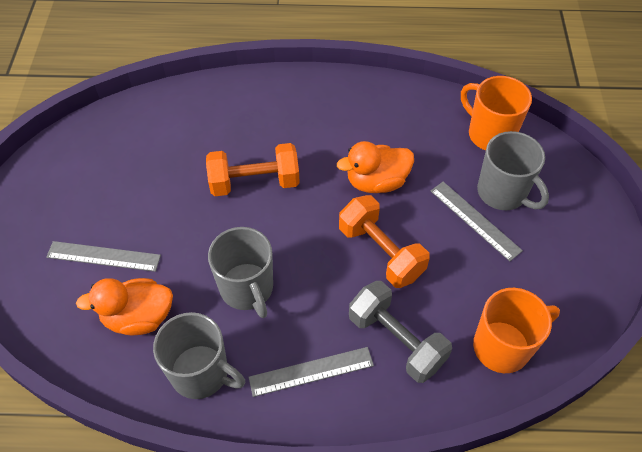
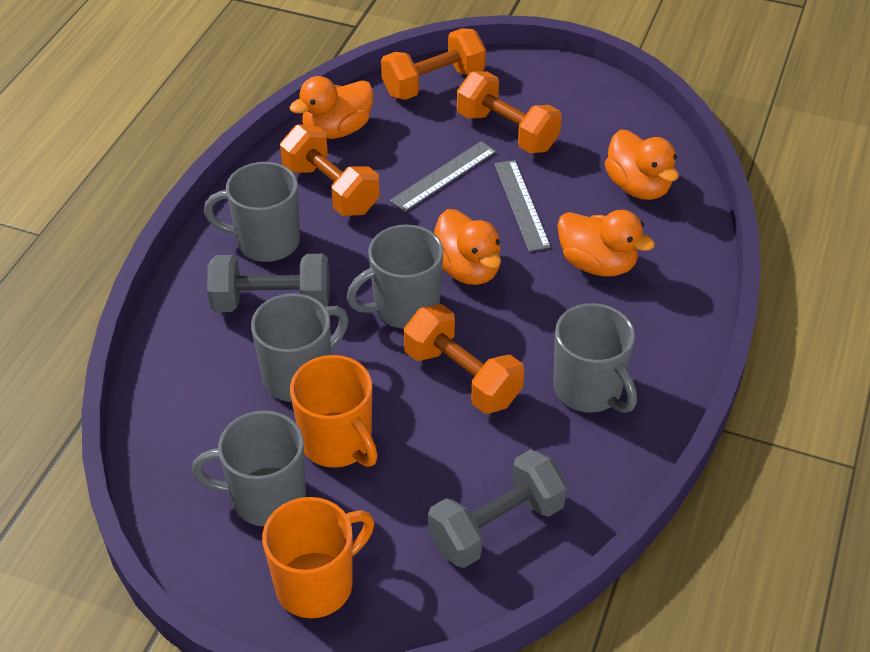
grey dumbbell: 1 -> 2
grey mug: 3 -> 5
grey ruler: 3 -> 2
orange duck: 2 -> 4
orange dumbbell: 2 -> 4

